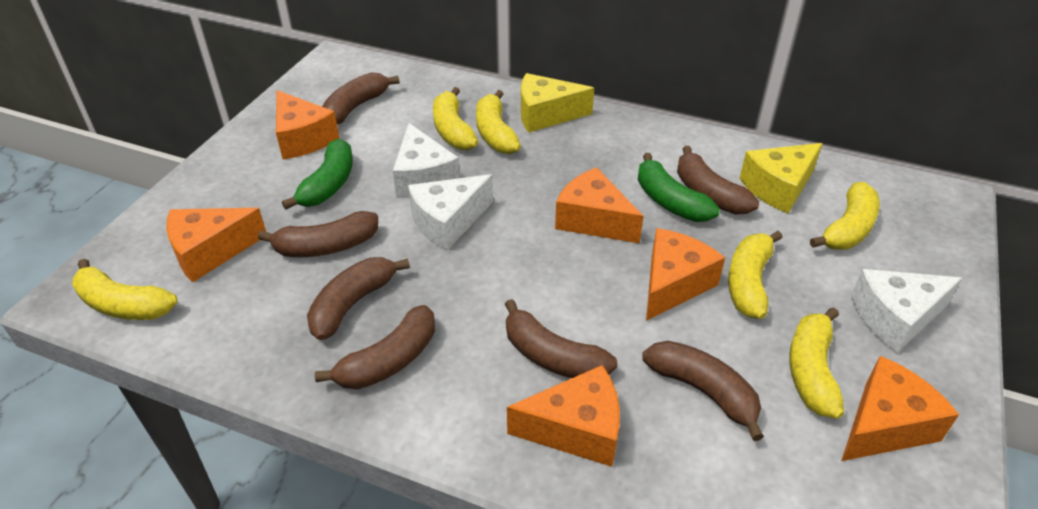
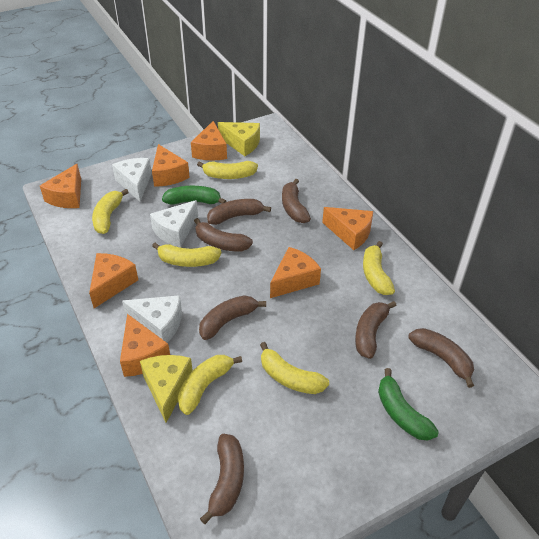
orange cheese: 6 -> 7

